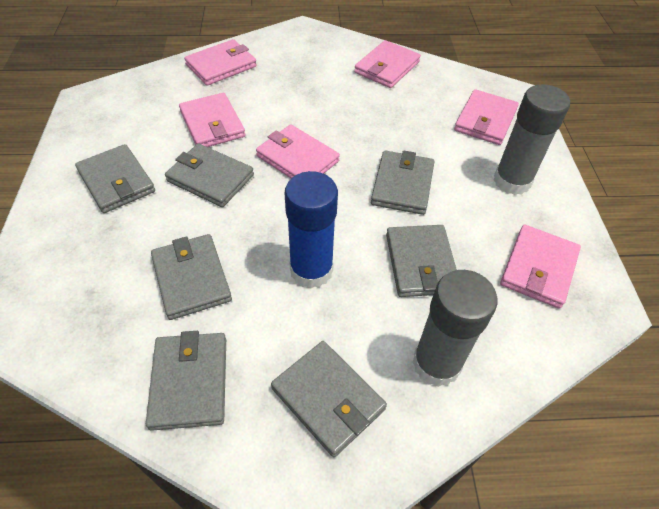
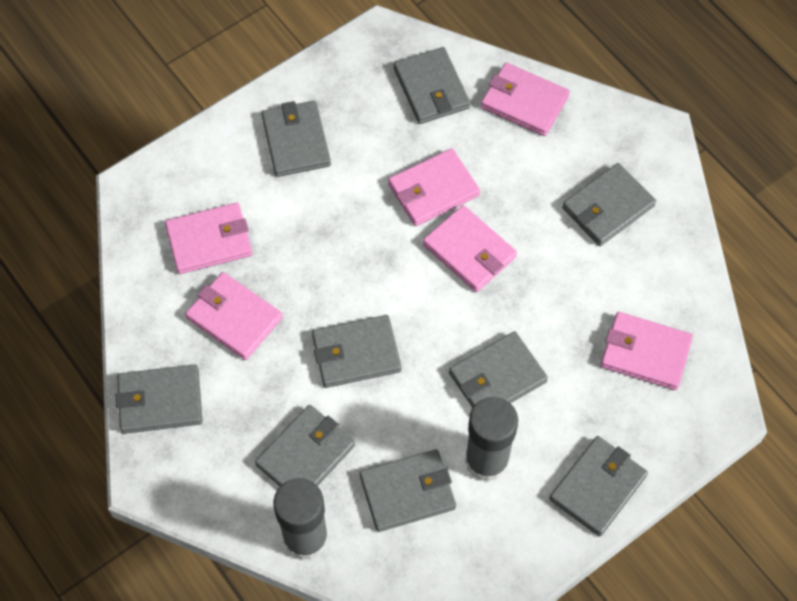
blue glue stick: 1 -> 0
grey wallet: 7 -> 9

